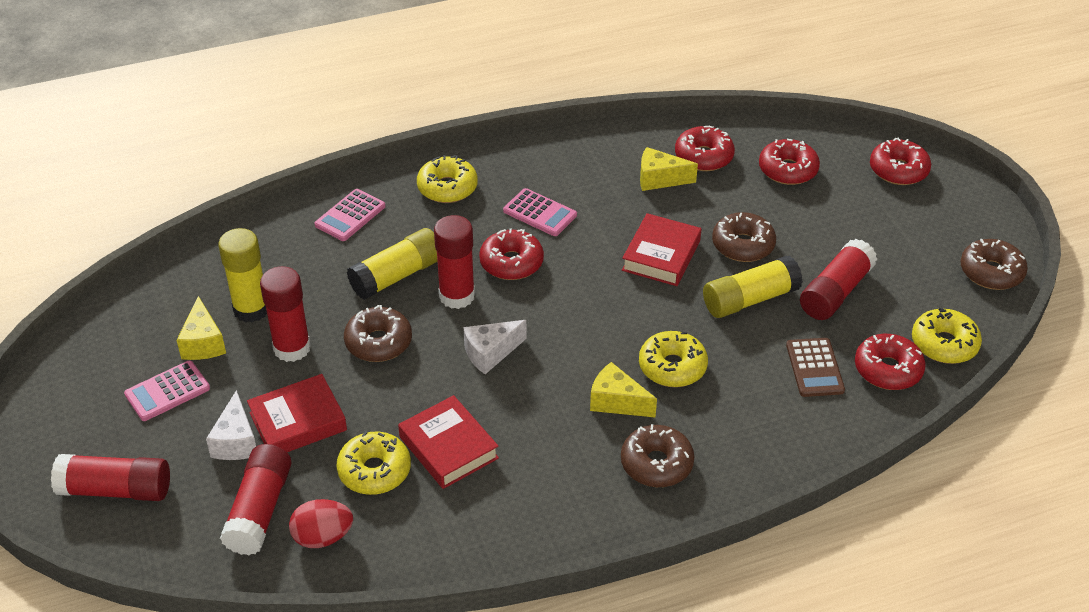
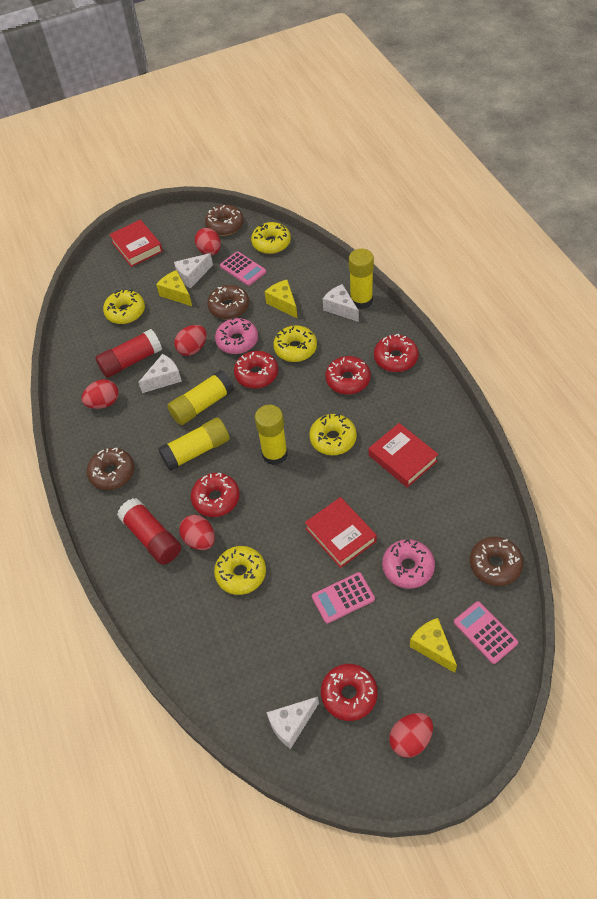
brown calculator: 1 -> 0
pink donut: 0 -> 2
red egg: 1 -> 5
red glue stick: 5 -> 2
white cheese: 2 -> 4
yellow donut: 4 -> 5
yellow glue stick: 3 -> 4

